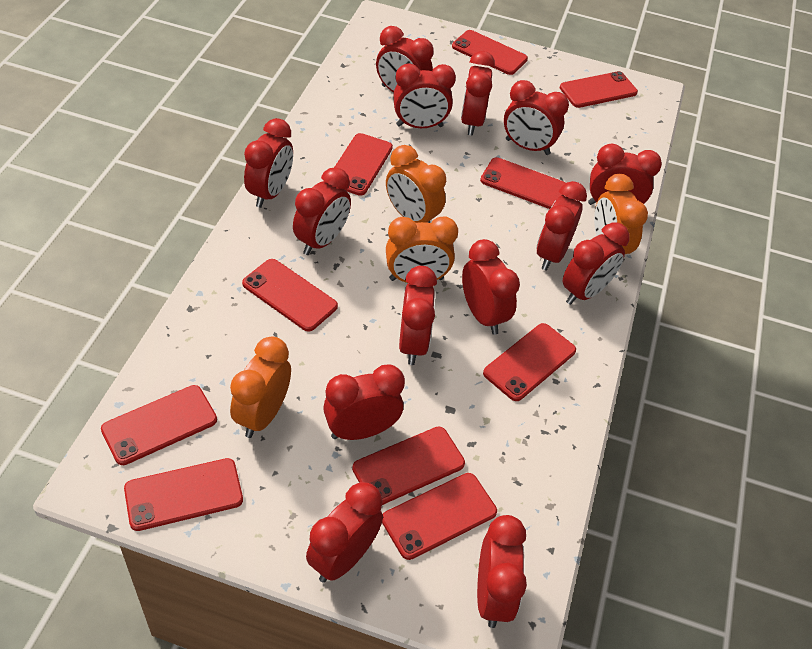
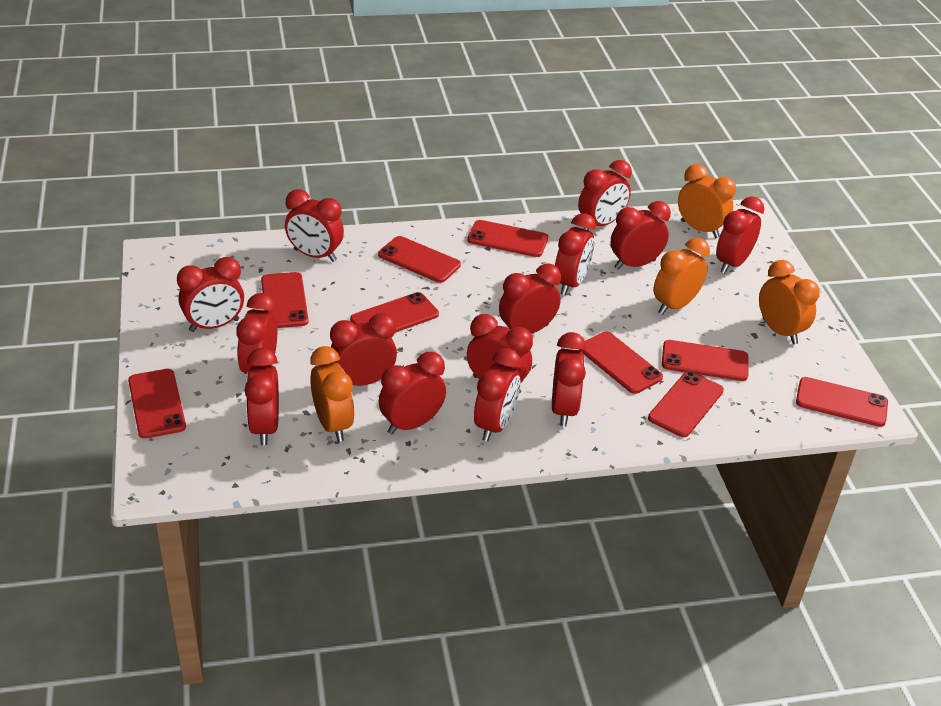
red phone: 10 -> 9

